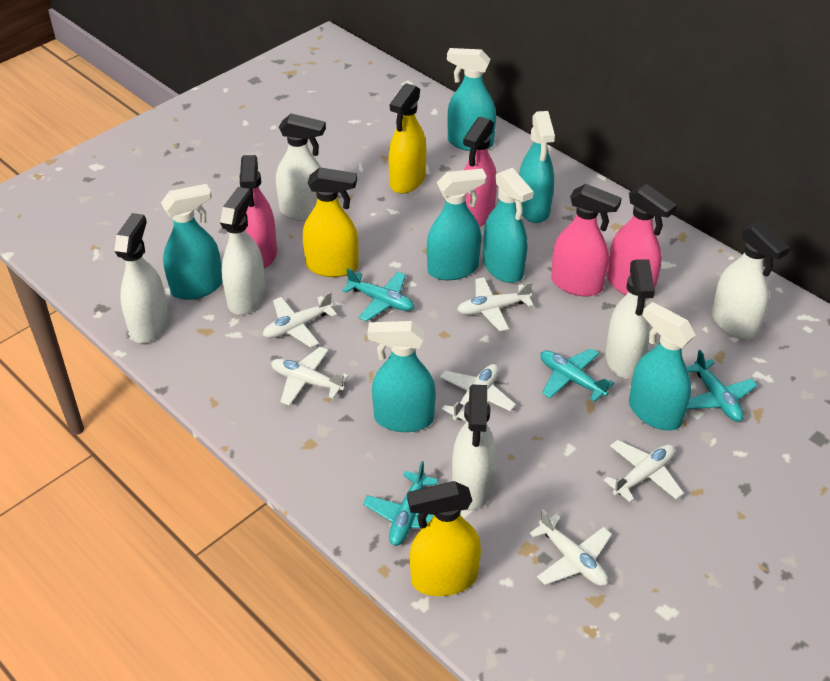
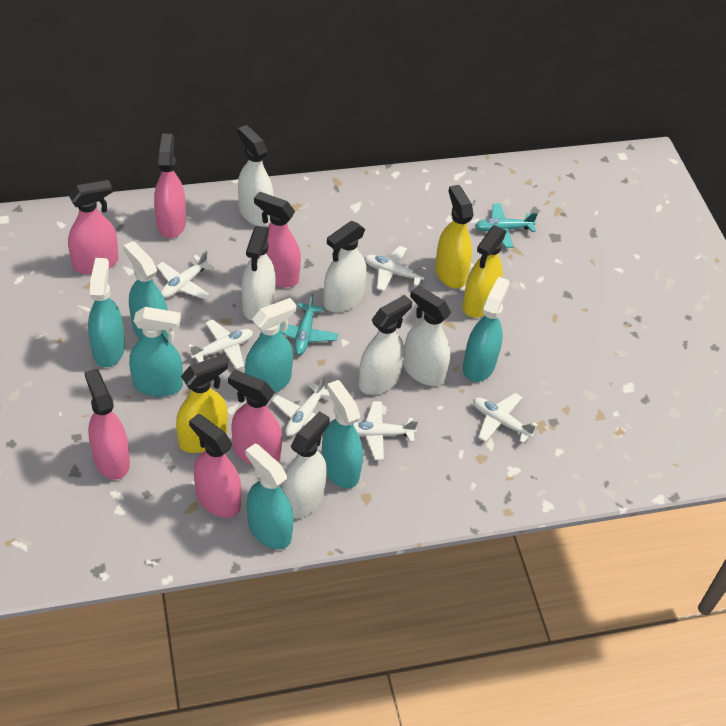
pink spray bottle: 4 -> 6
turquoise plane: 4 -> 2

